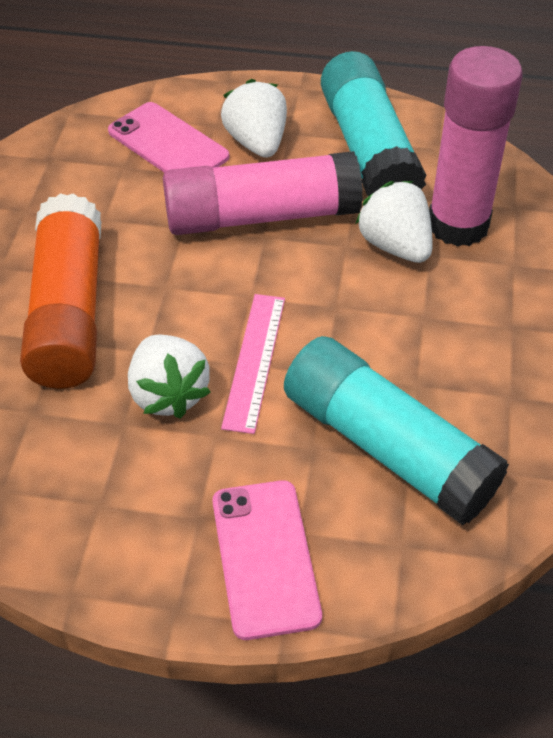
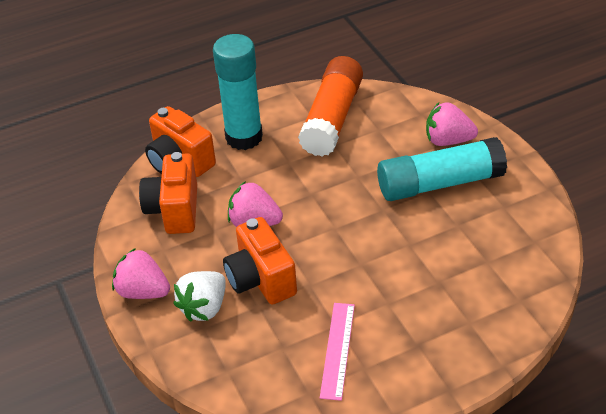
orange camera: 0 -> 3
pink glue stick: 2 -> 0
pink phone: 2 -> 0
pink strawberry: 0 -> 3
white strawberry: 3 -> 1

